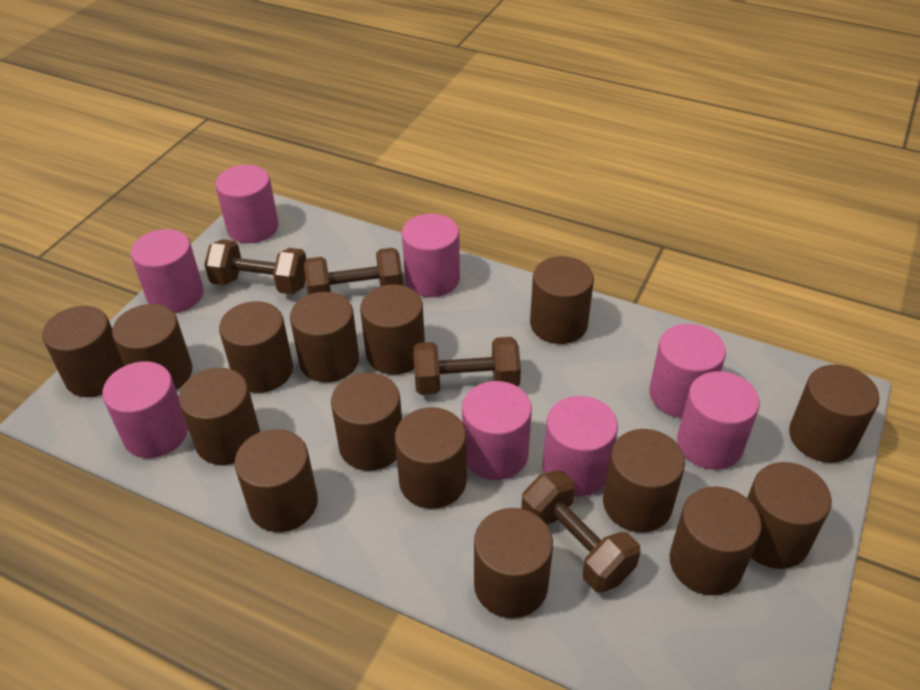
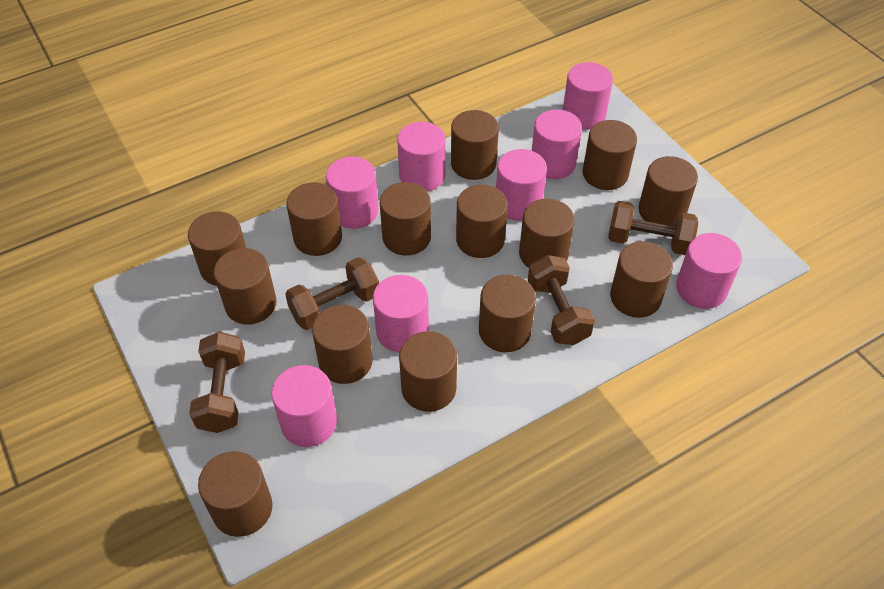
brown cylinder: 15 -> 14

